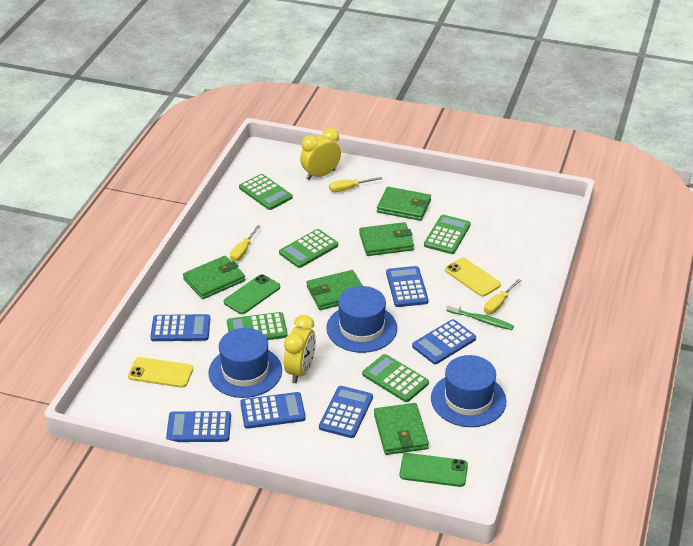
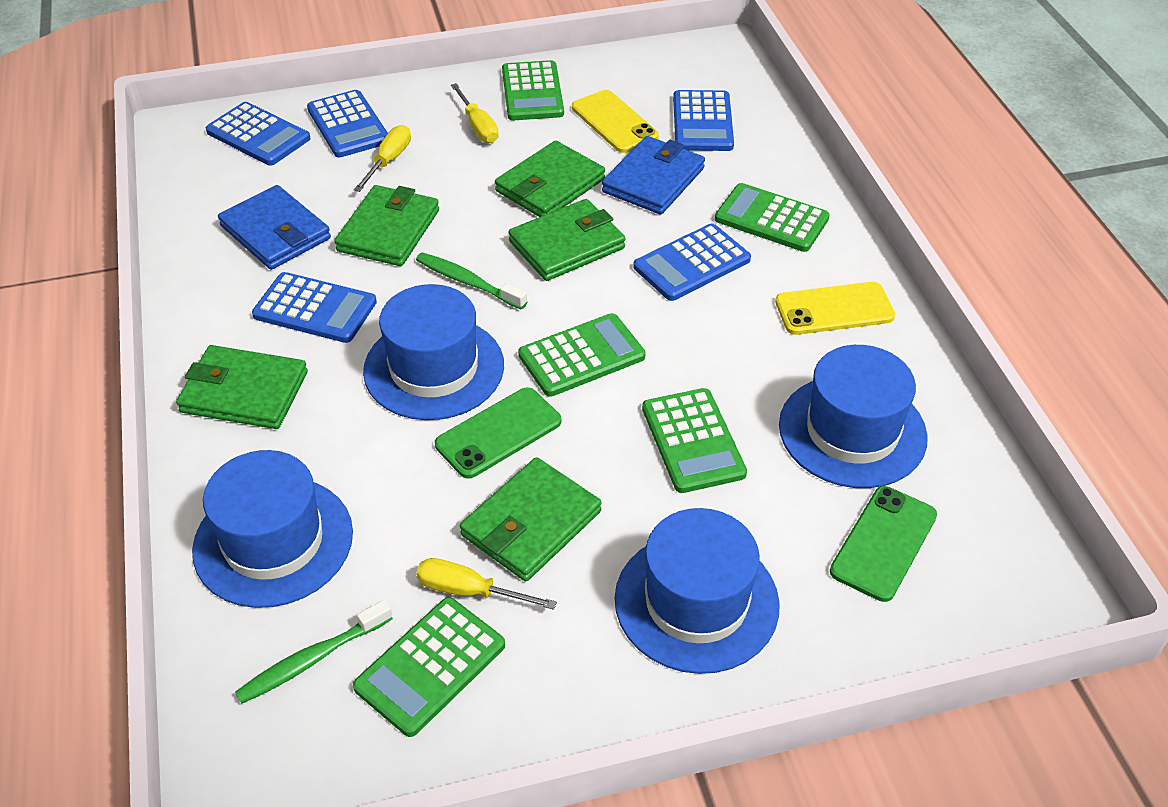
blue calculator: 6 -> 5
blue hat: 3 -> 4
blue wallet: 0 -> 2
green toothbrush: 1 -> 2
yellow clock: 2 -> 0

